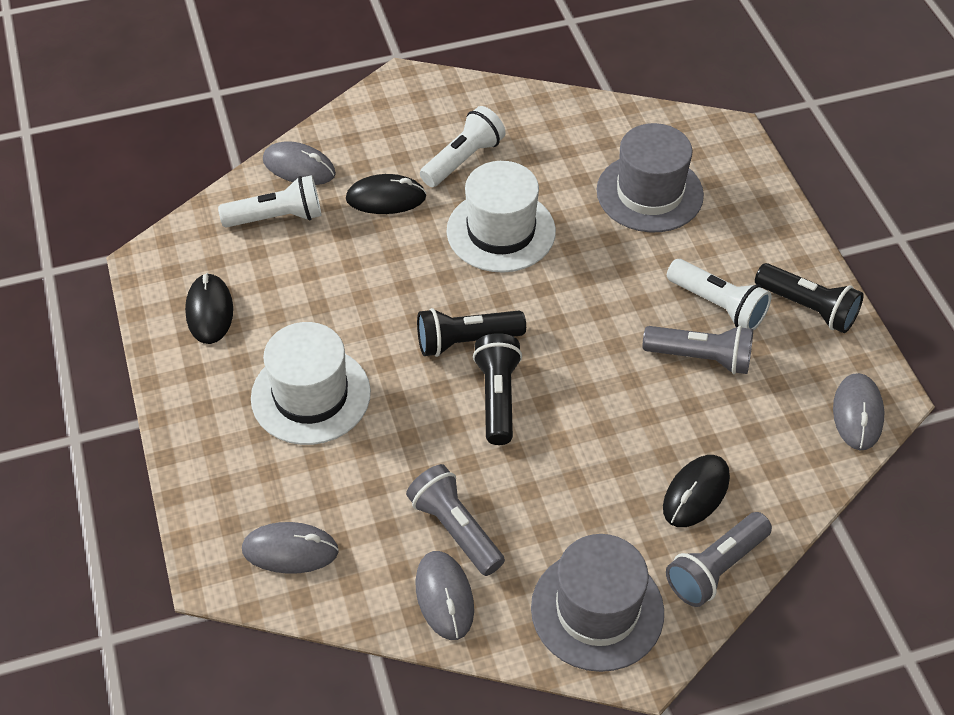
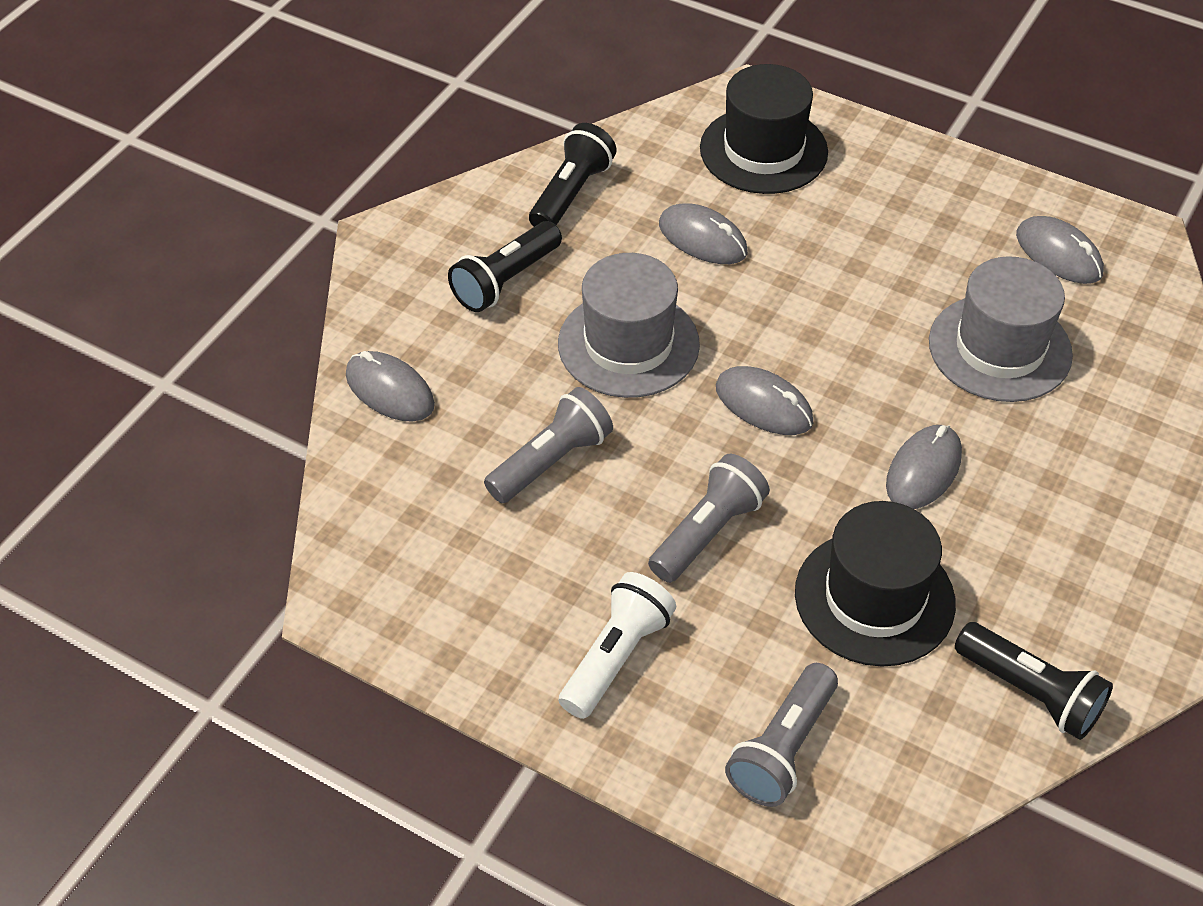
black hat: 0 -> 2
black mouse: 3 -> 0
grey mouse: 4 -> 5
white flashlight: 3 -> 1
white hat: 2 -> 0

